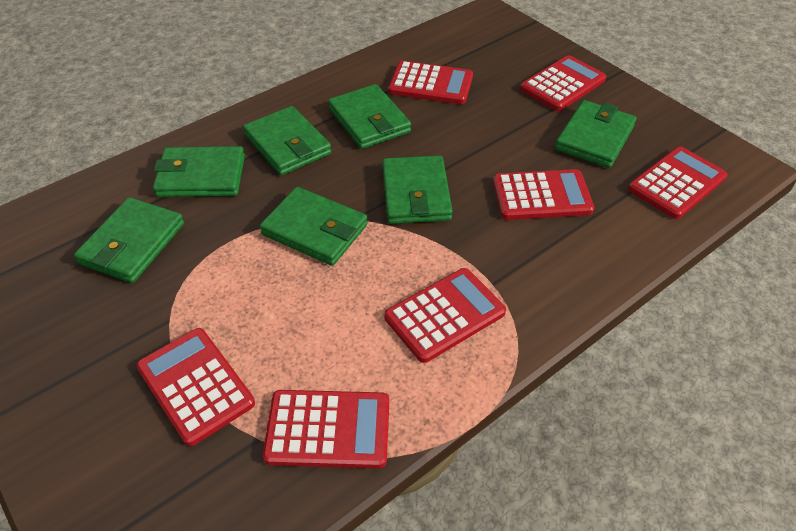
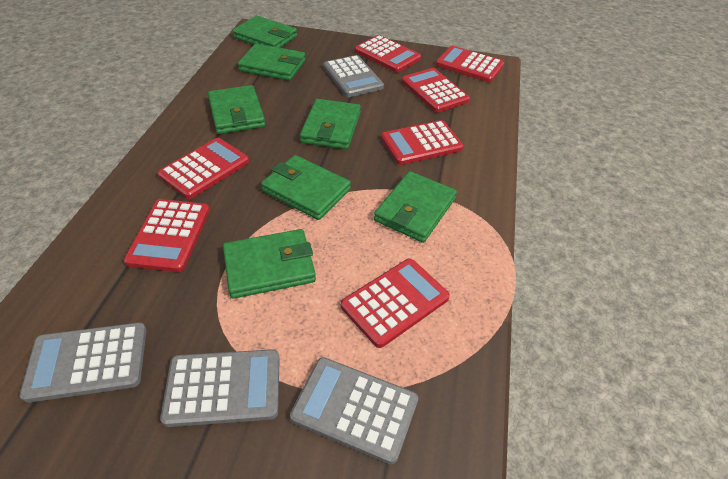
grey calculator: 0 -> 4

